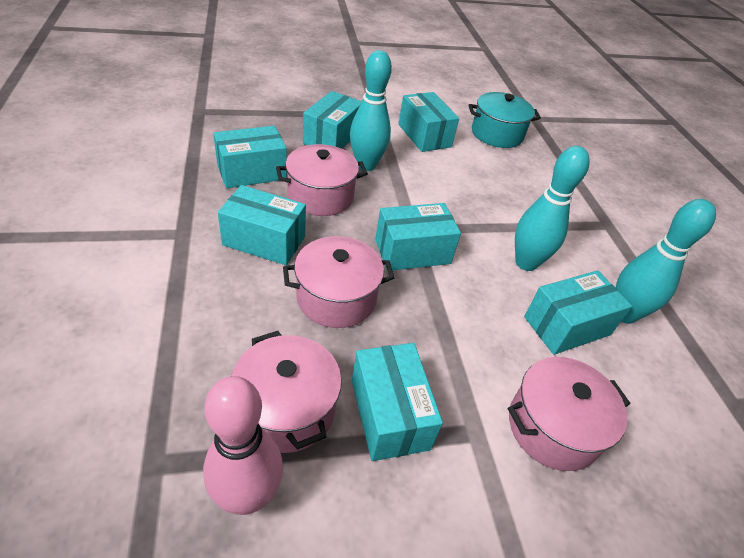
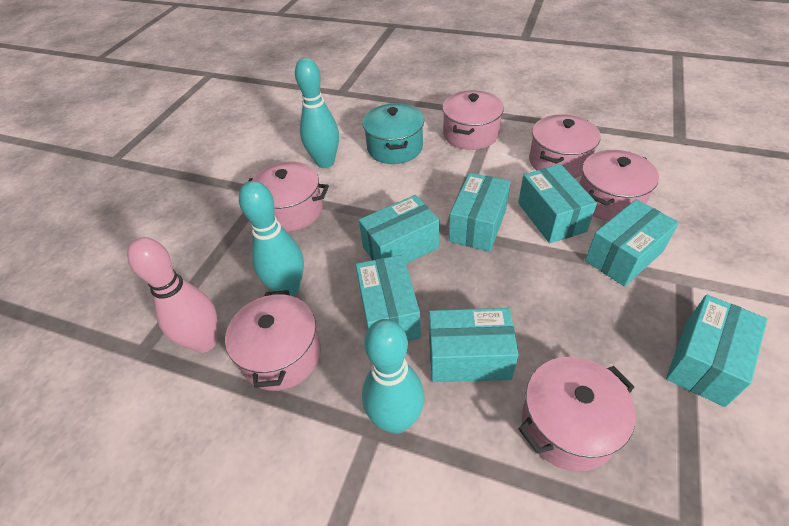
pink pot: 4 -> 6

